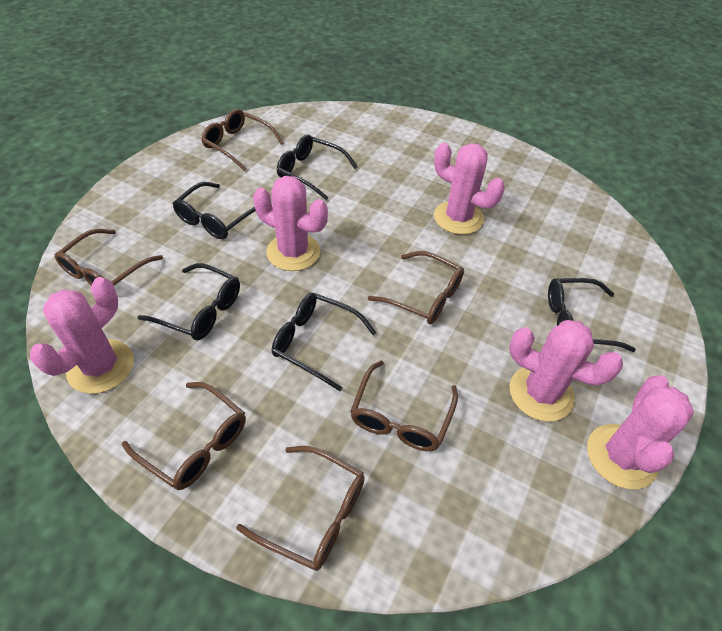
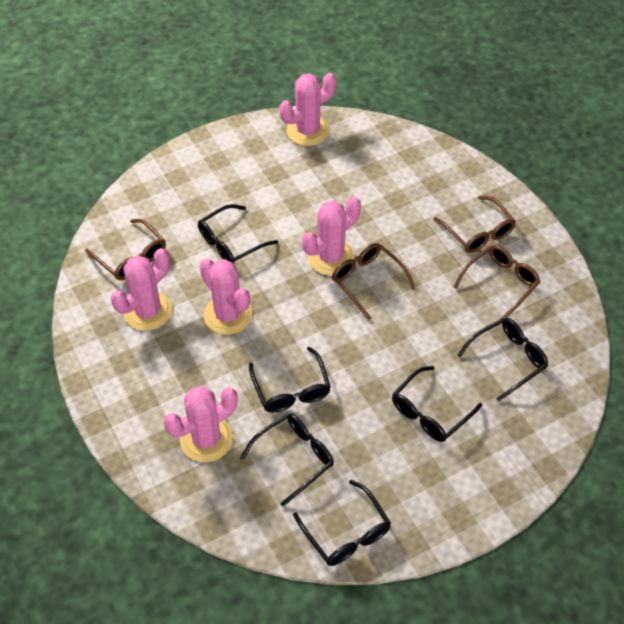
black glasses: 5 -> 6
brown glasses: 6 -> 4

